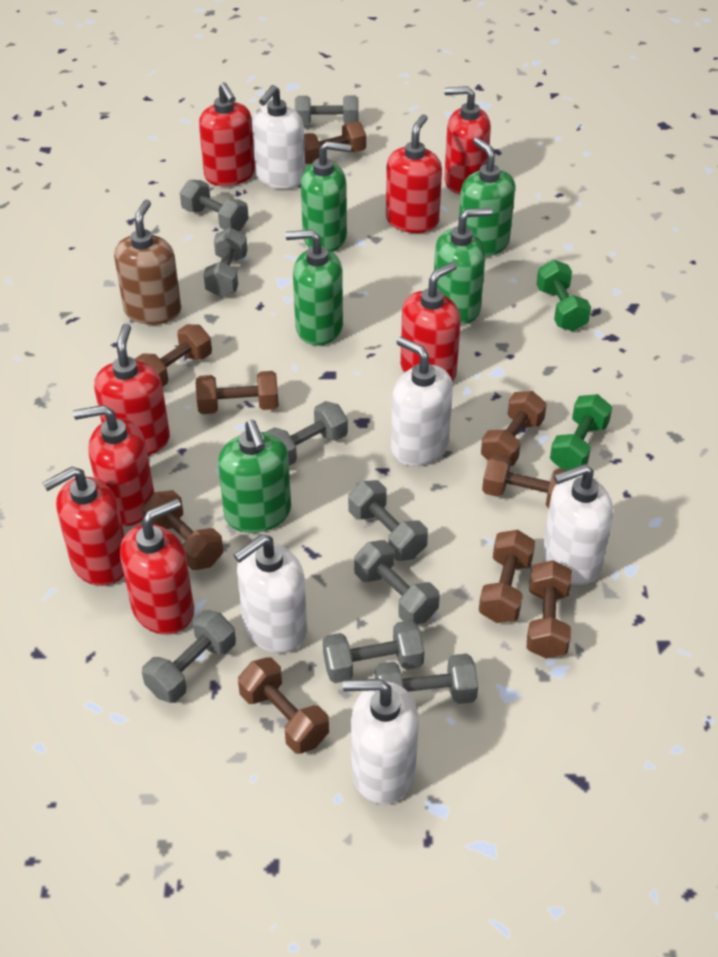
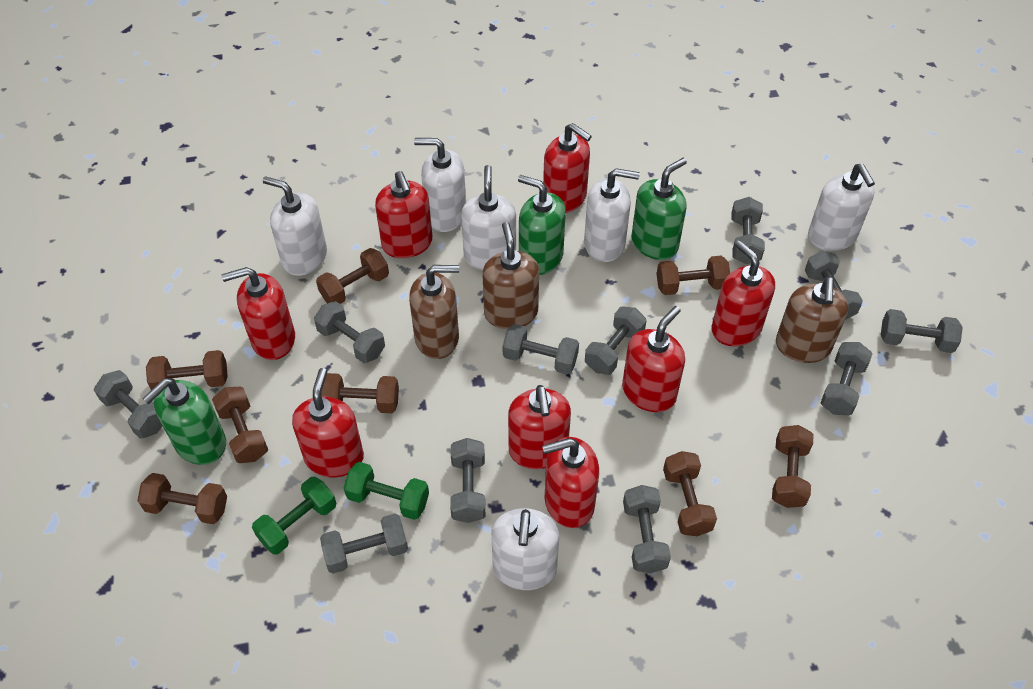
brown dumbbell: 9 -> 8
brown soap dispenser: 1 -> 3
green soap dispenser: 5 -> 3
grey dumbbell: 9 -> 11
white soap dispenser: 5 -> 6

